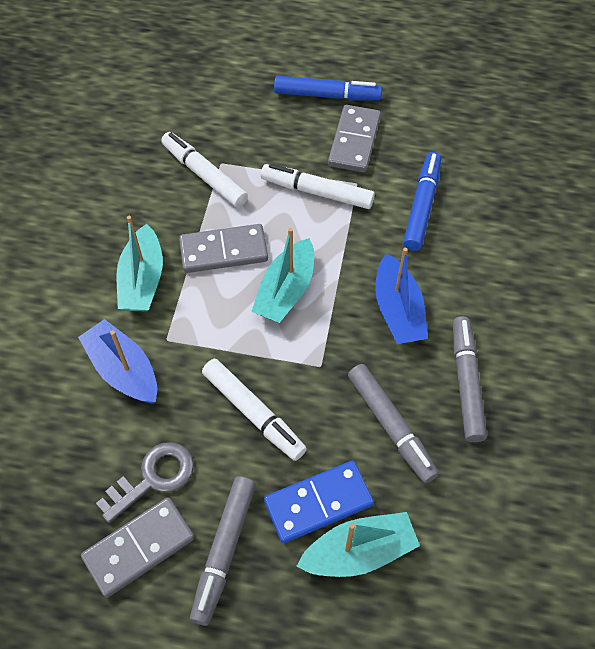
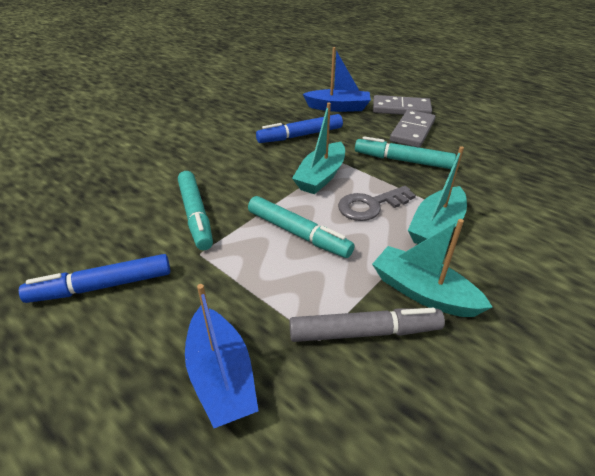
blue domino: 1 -> 0
grey domino: 3 -> 2
grey marker: 3 -> 1
turquoise marker: 0 -> 3
white marker: 3 -> 0

